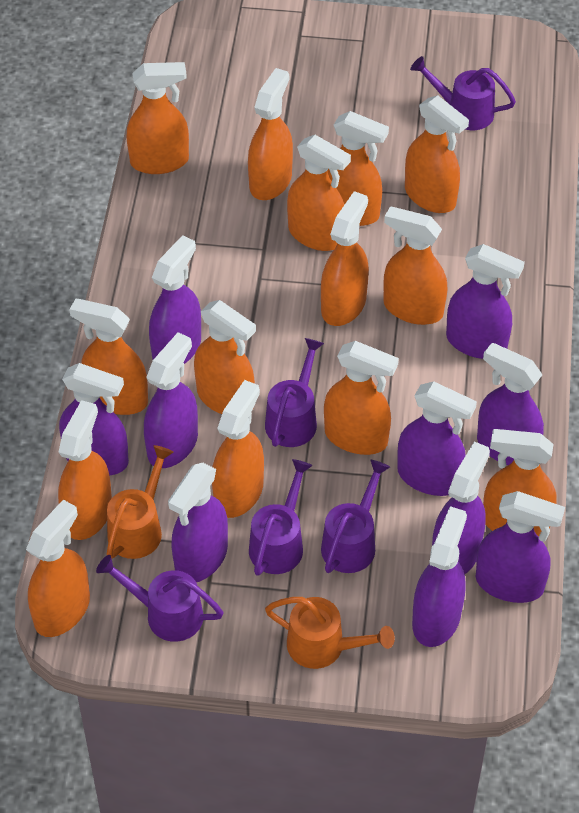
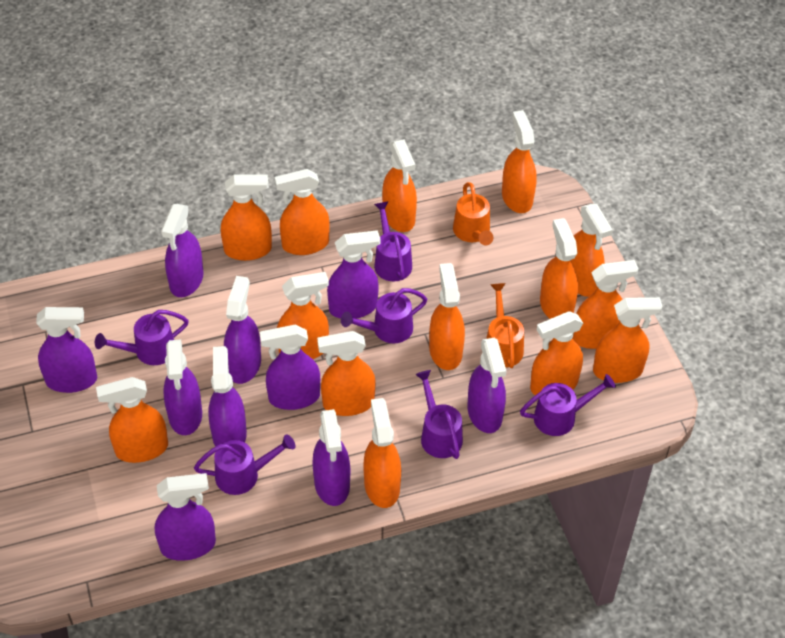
purple watering can: 5 -> 6

